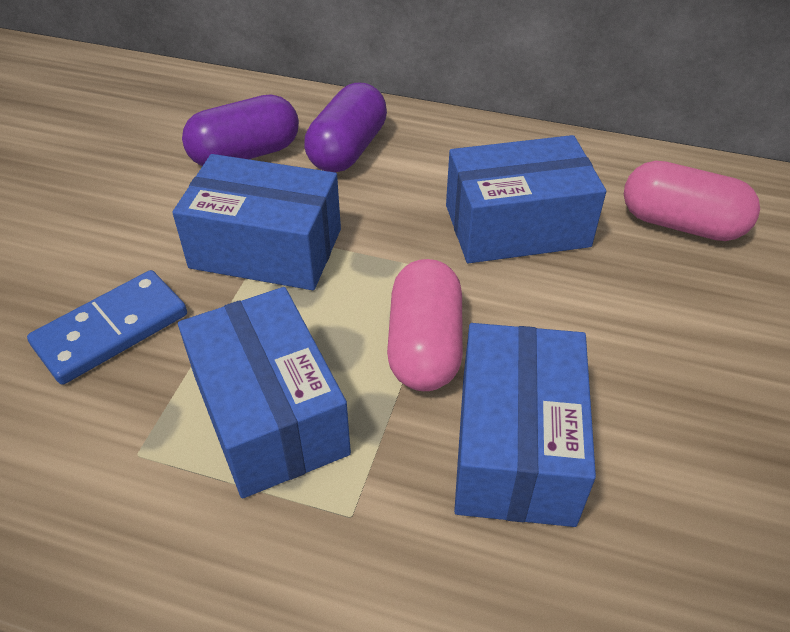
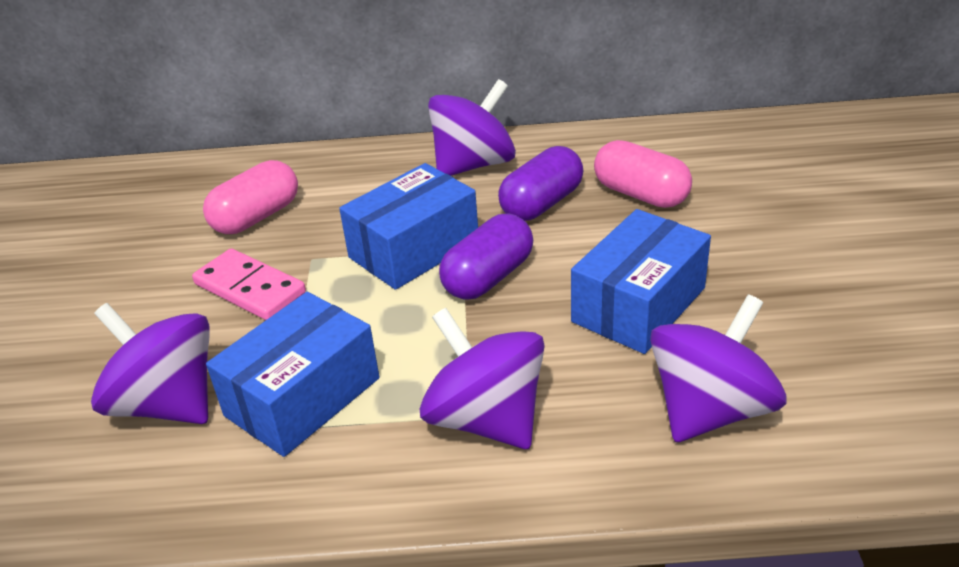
blue box: 4 -> 3
blue domino: 1 -> 0
pink domino: 0 -> 1
purple spinning top: 0 -> 4

